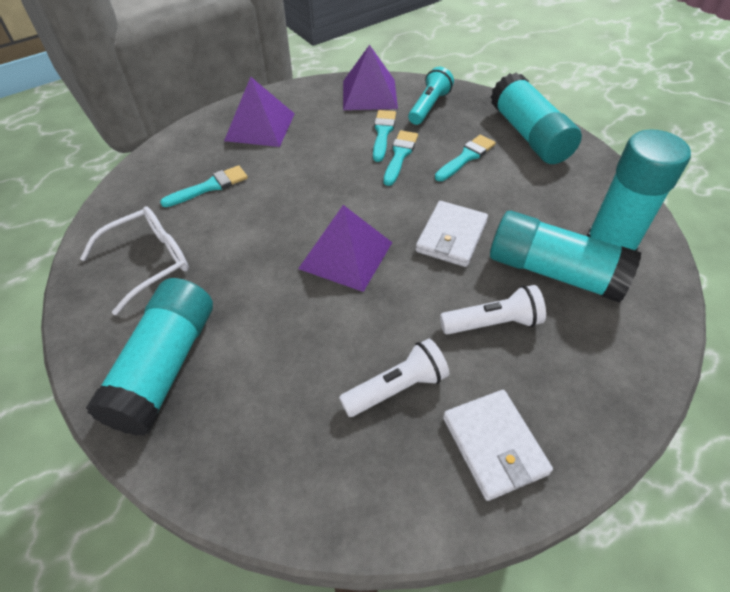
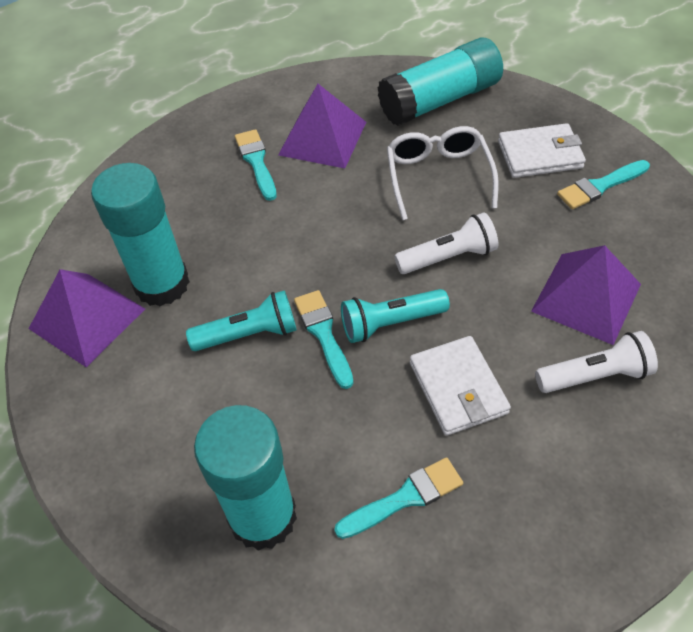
turquoise flashlight: 1 -> 2
turquoise glue stick: 4 -> 3

